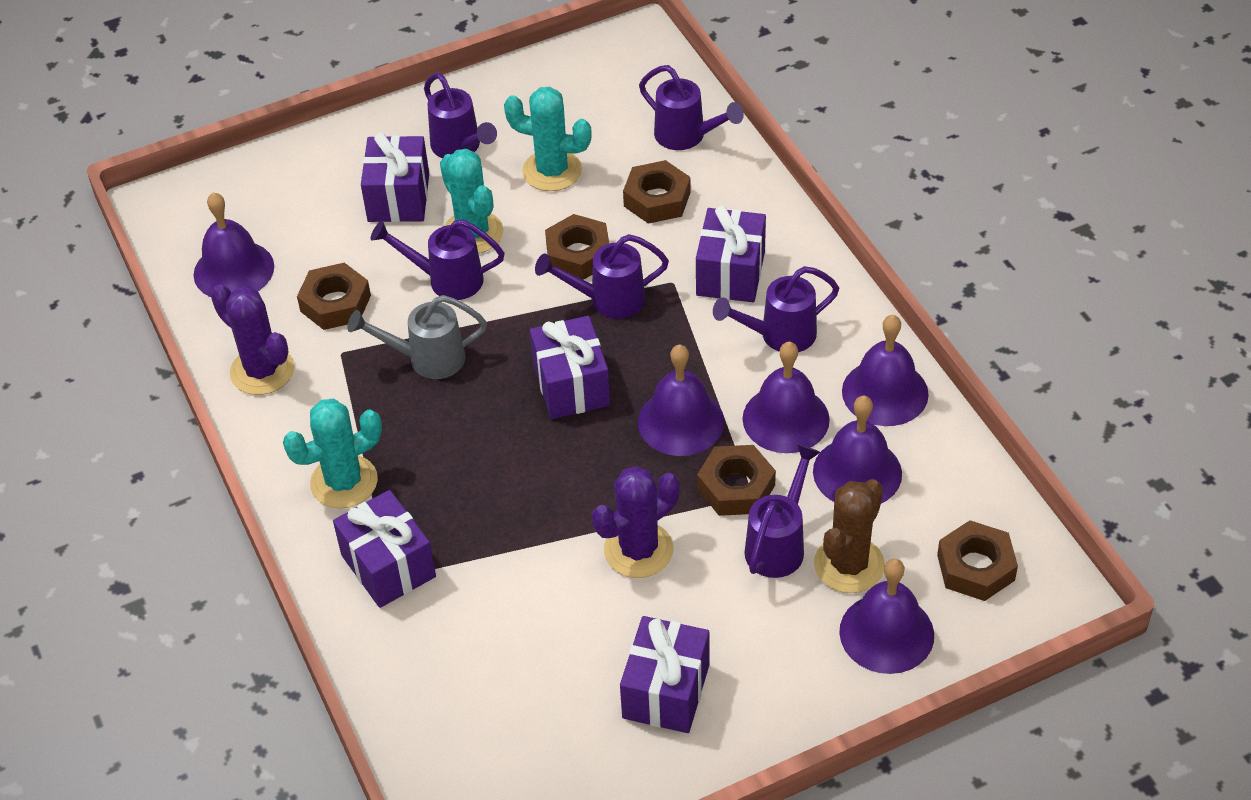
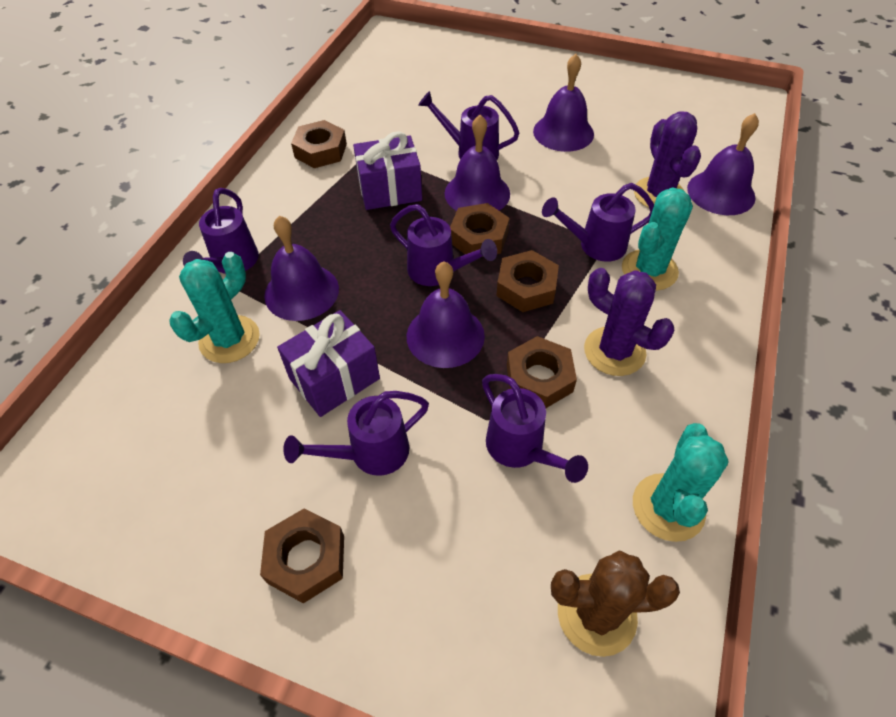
grey watering can: 1 -> 0
purple bell: 6 -> 5
purple gift: 5 -> 2

